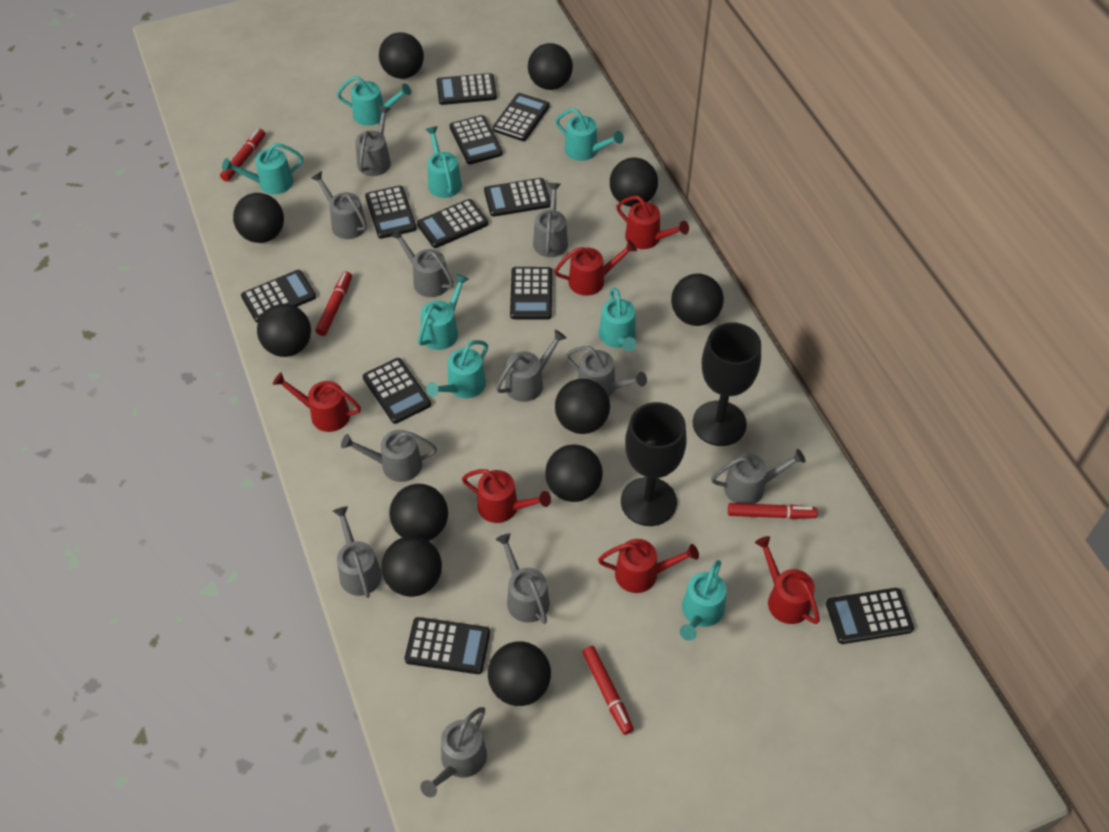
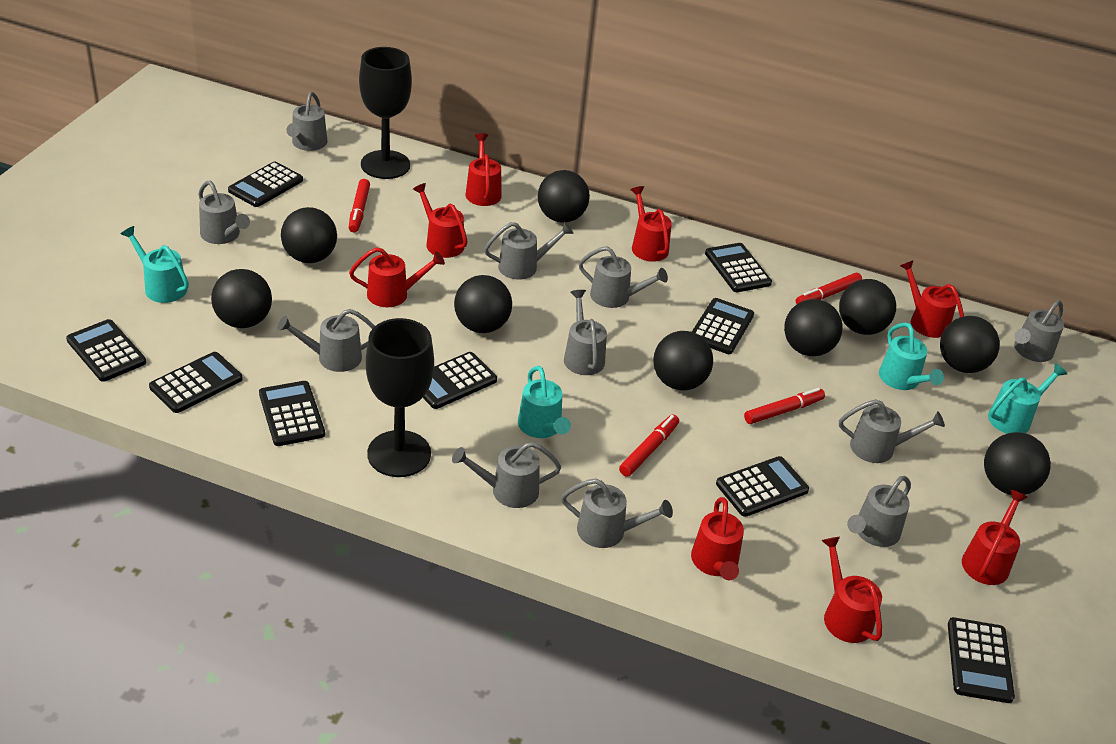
black ball: 11 -> 9
black calculator: 11 -> 9
red watering can: 6 -> 8
turquoise watering can: 8 -> 4

